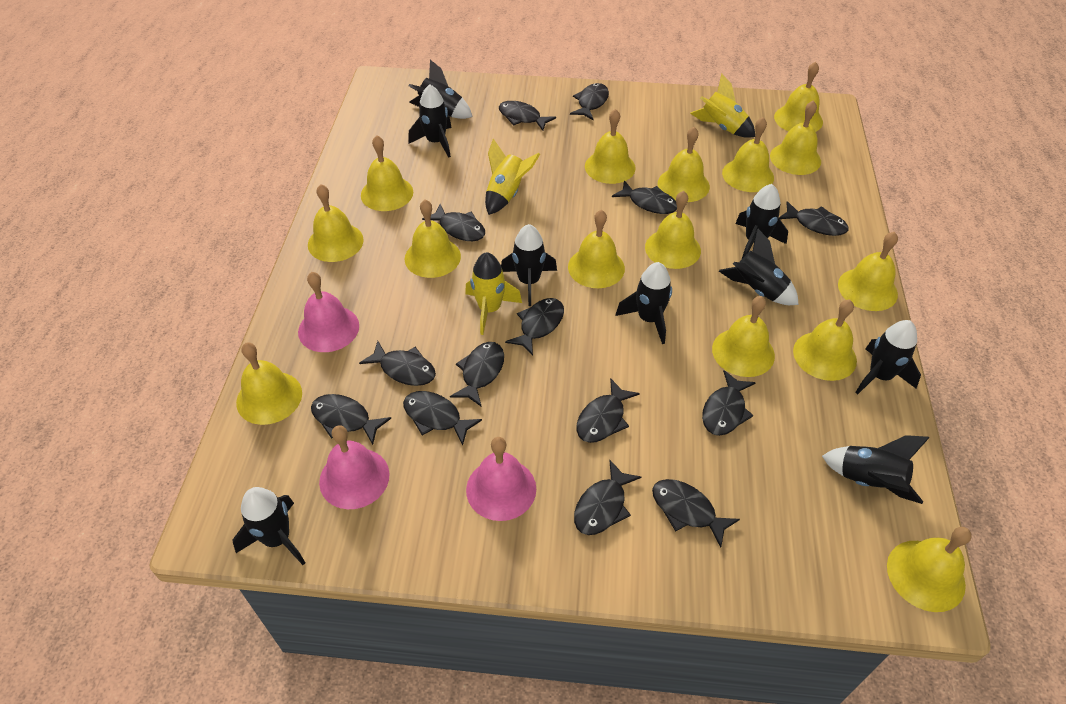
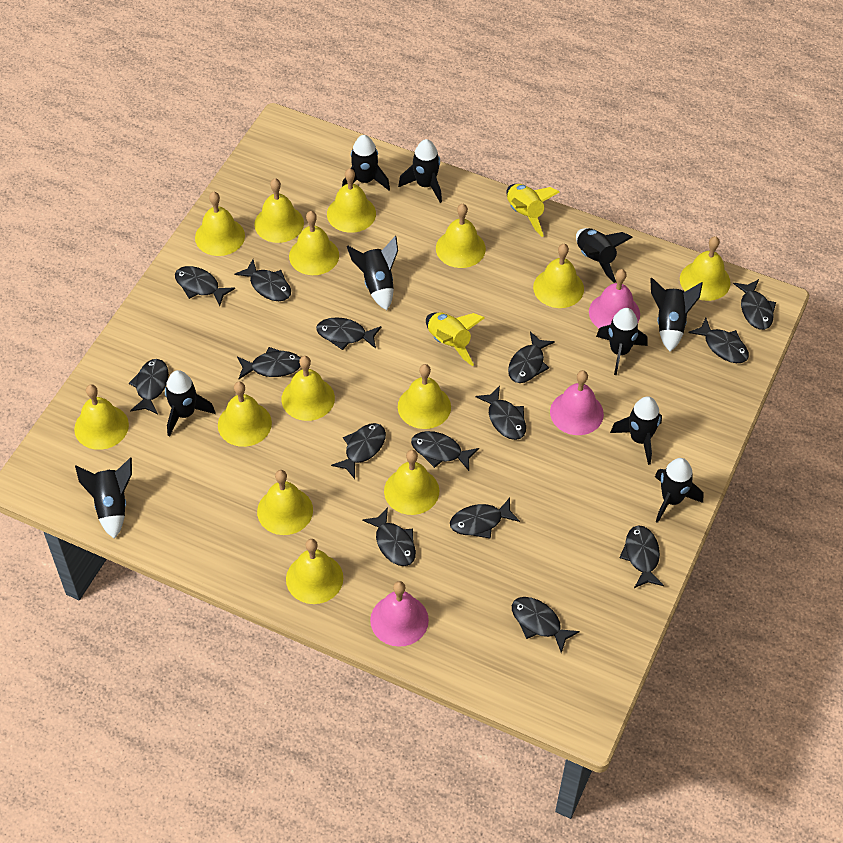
black fish: 14 -> 15
black rocket: 9 -> 10
yellow bell: 15 -> 14
yellow rocket: 3 -> 2

